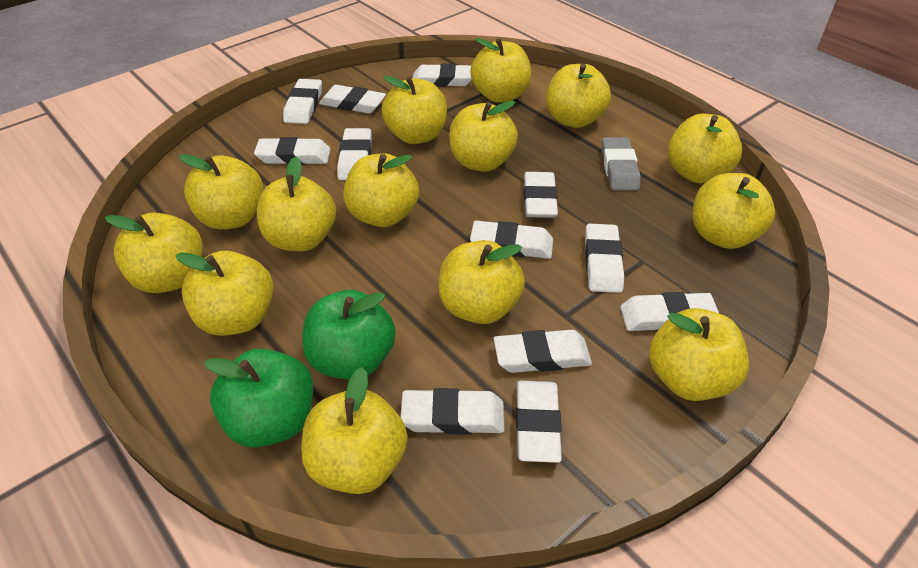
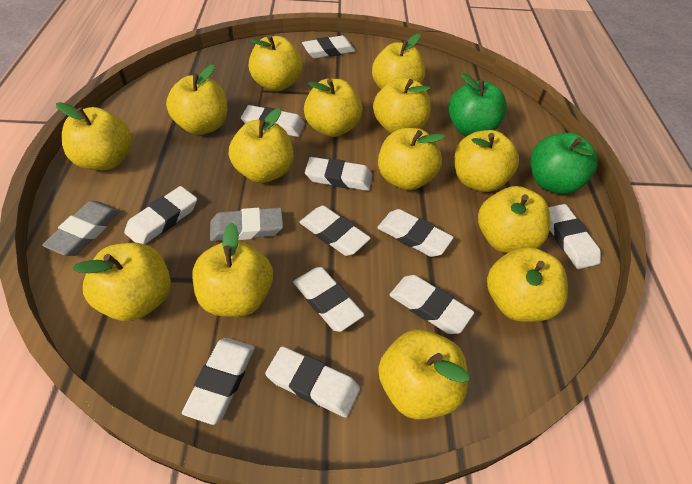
grey eraser: 1 -> 2
white eraser: 12 -> 11

